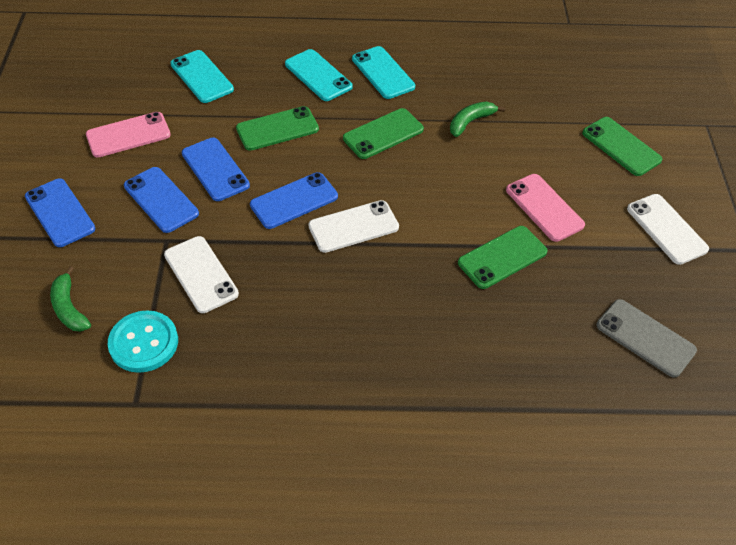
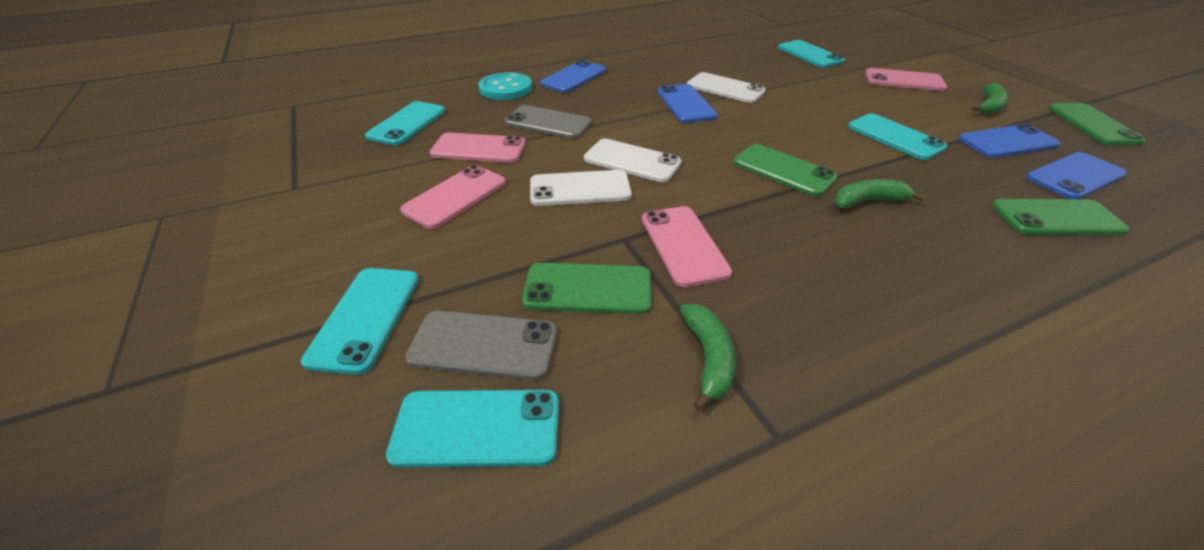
green banana: 2 -> 3
grey phone: 1 -> 2
pink phone: 2 -> 4
turquoise phone: 3 -> 5

